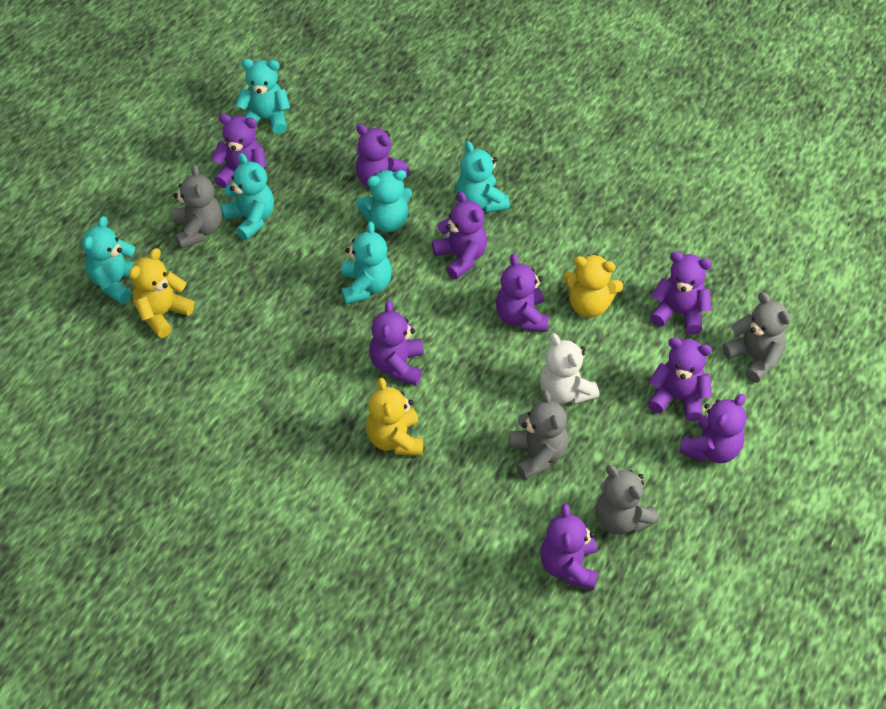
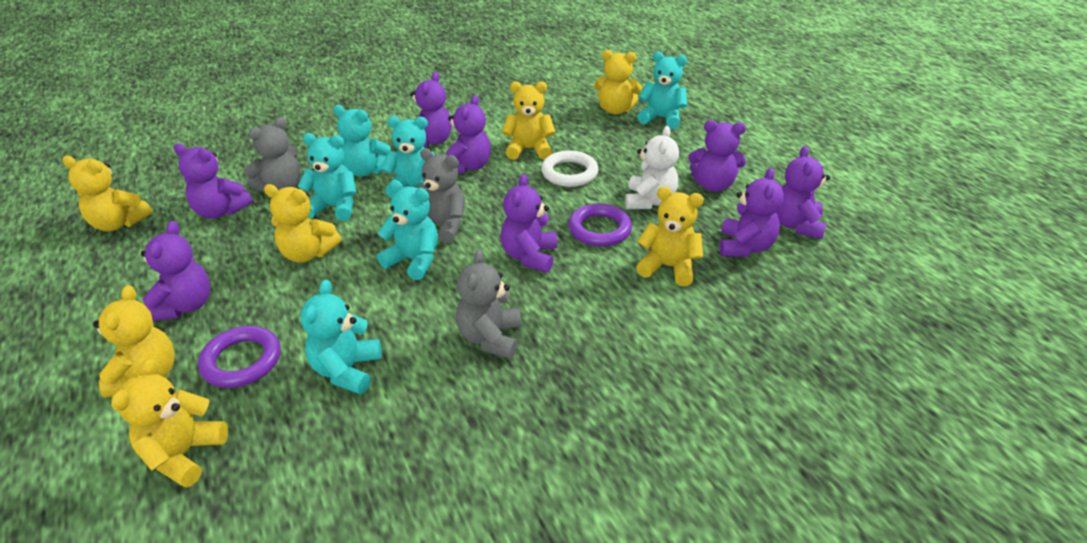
grey teddy bear: 4 -> 3
purple ring: 0 -> 2
purple teddy bear: 9 -> 8
white ring: 0 -> 1
yellow teddy bear: 3 -> 7

